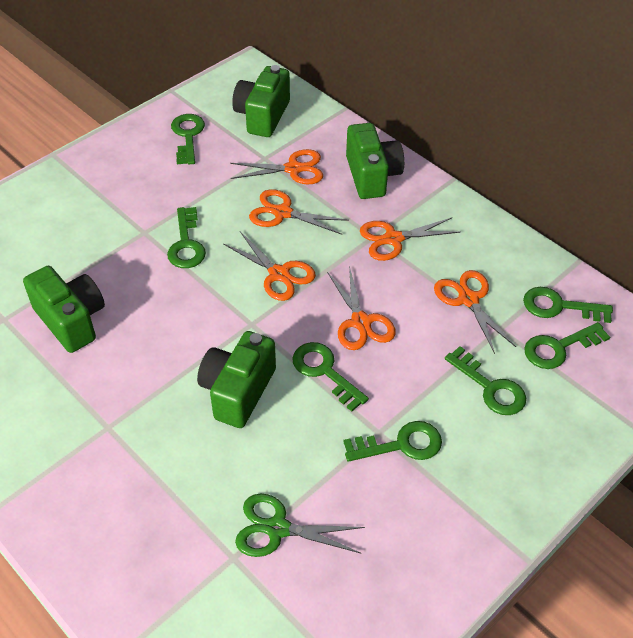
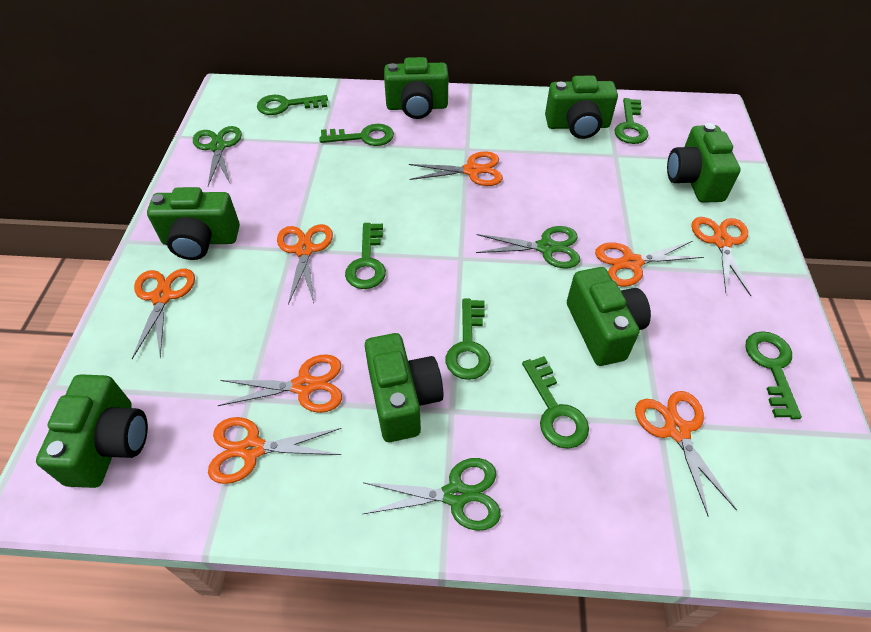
green camera: 4 -> 7
green scissors: 1 -> 3
orange scissors: 6 -> 8

